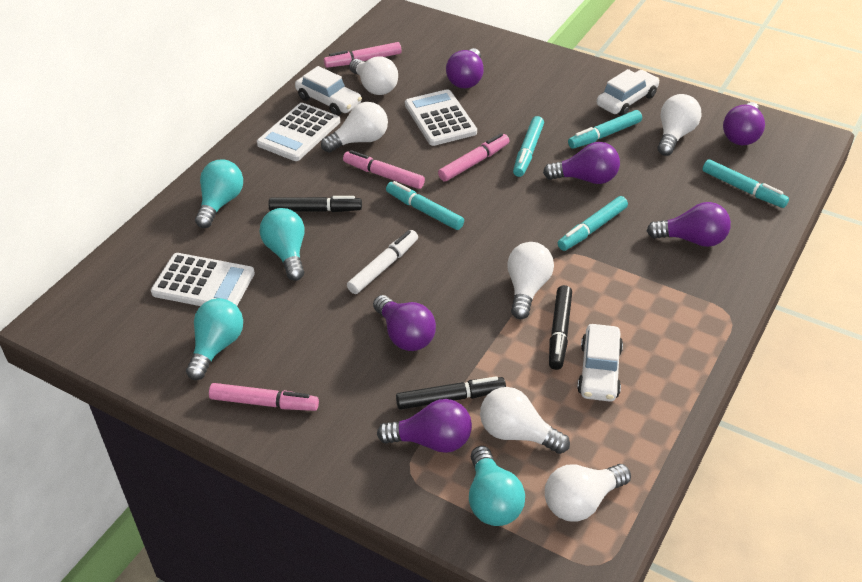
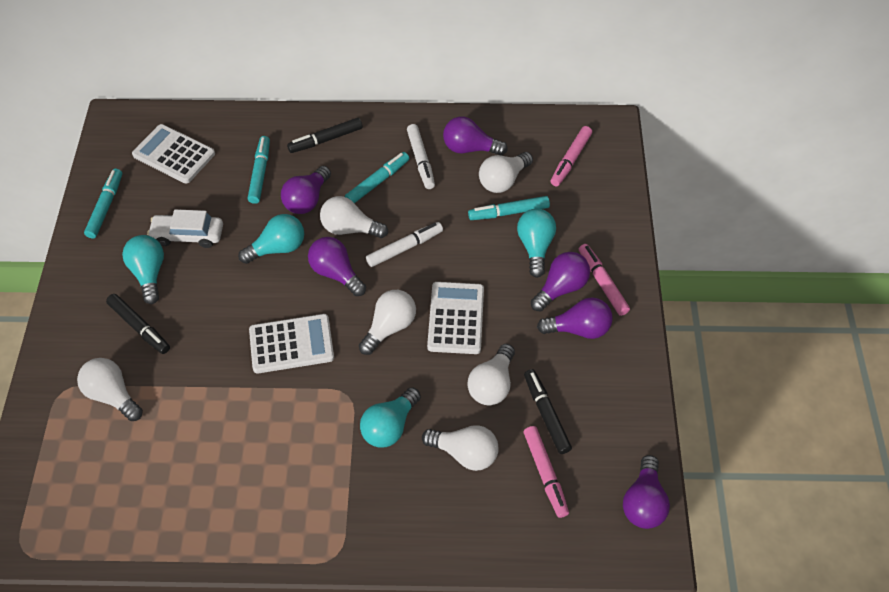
pink marker: 4 -> 3
turquoise marker: 5 -> 4
white car: 3 -> 1
white marker: 1 -> 2

